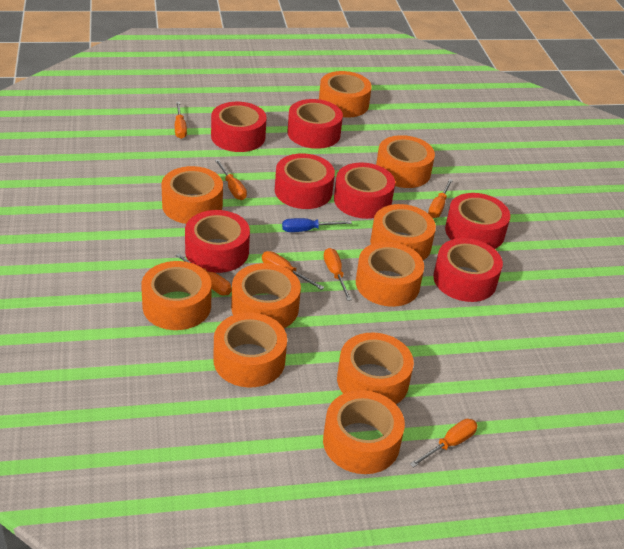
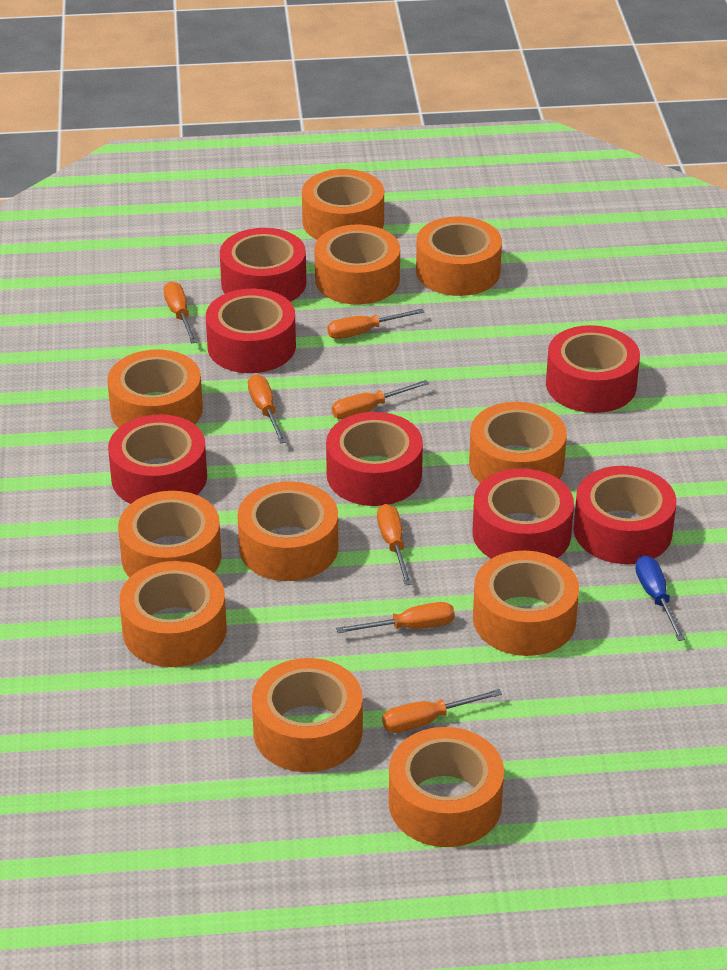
orange tape: 10 -> 11

